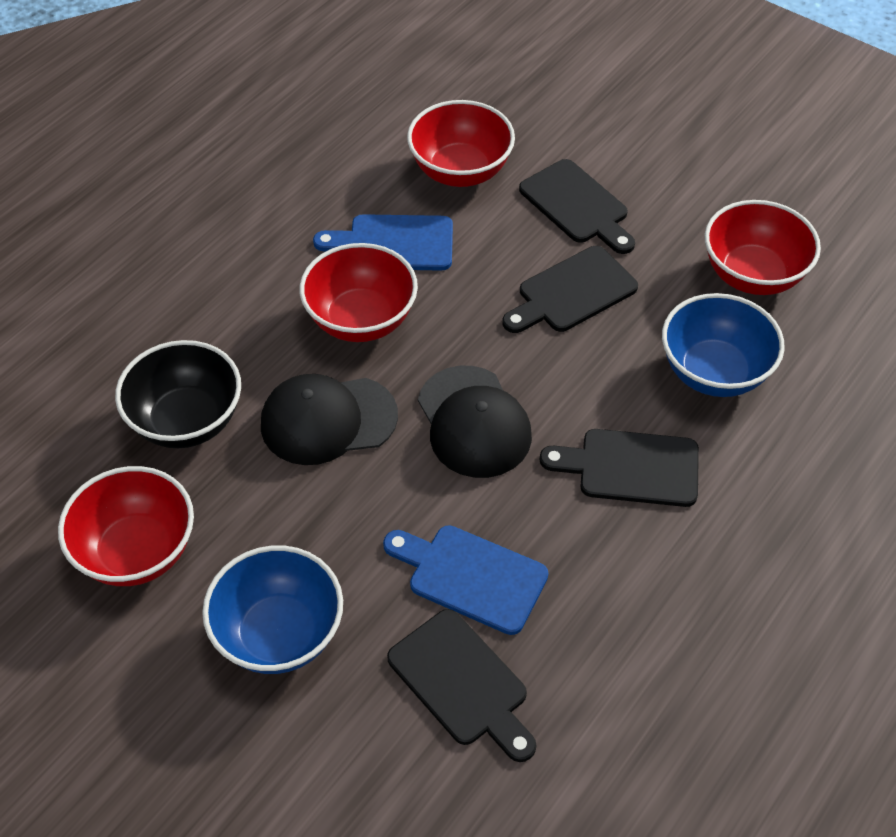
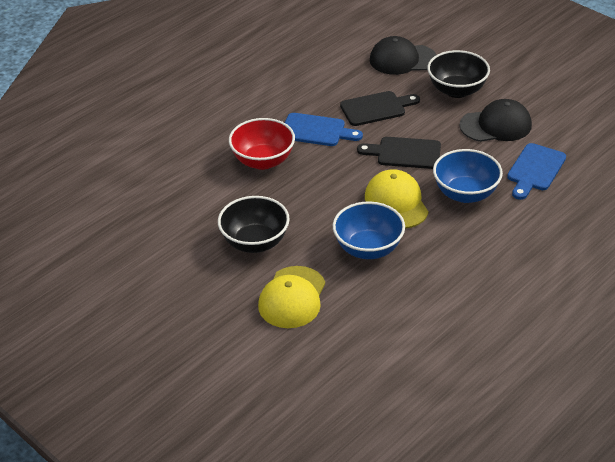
black bowl: 1 -> 2
black cutting board: 4 -> 2
red bowl: 4 -> 1
yellow cap: 0 -> 2

